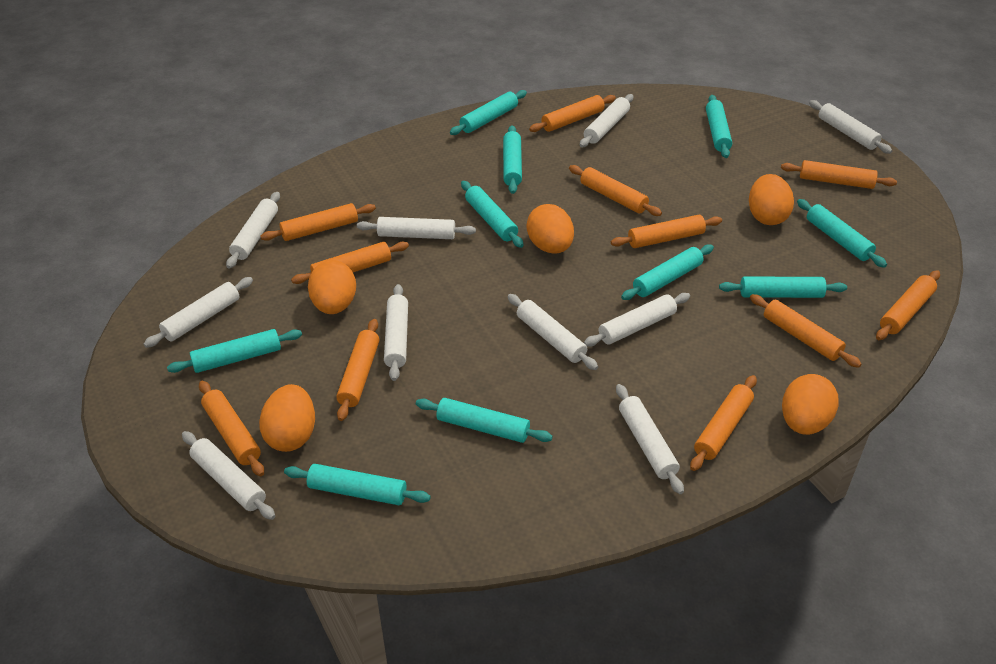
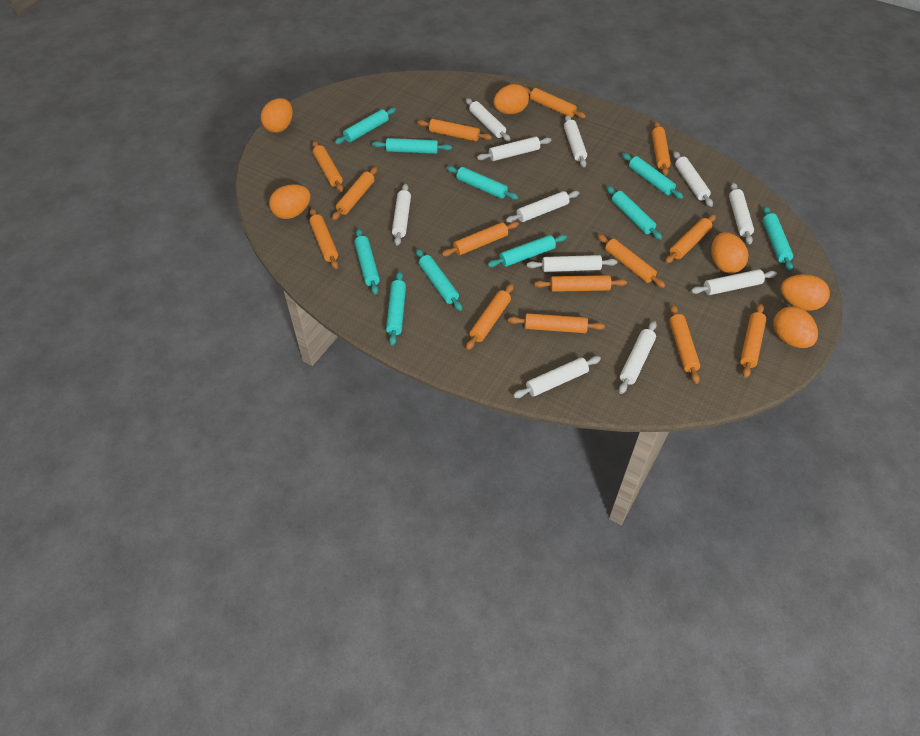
orange egg: 5 -> 6
orange rolling pin: 11 -> 14
white rolling pin: 10 -> 11

